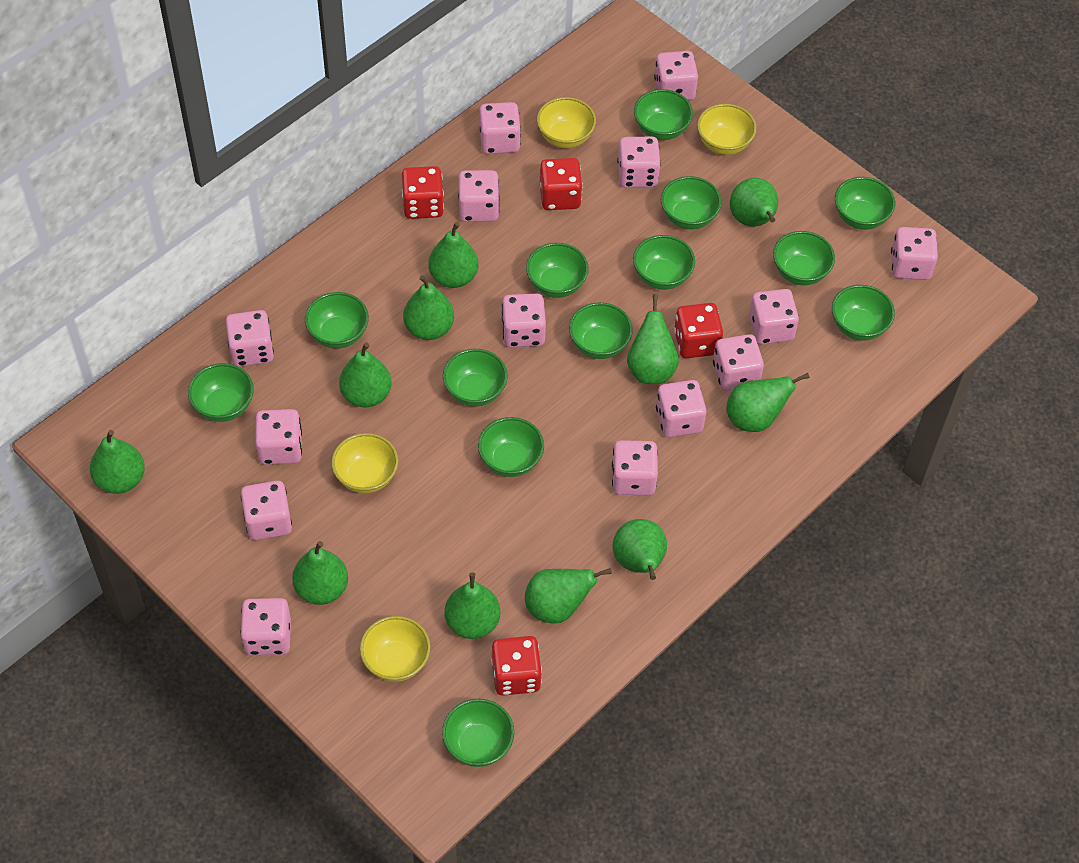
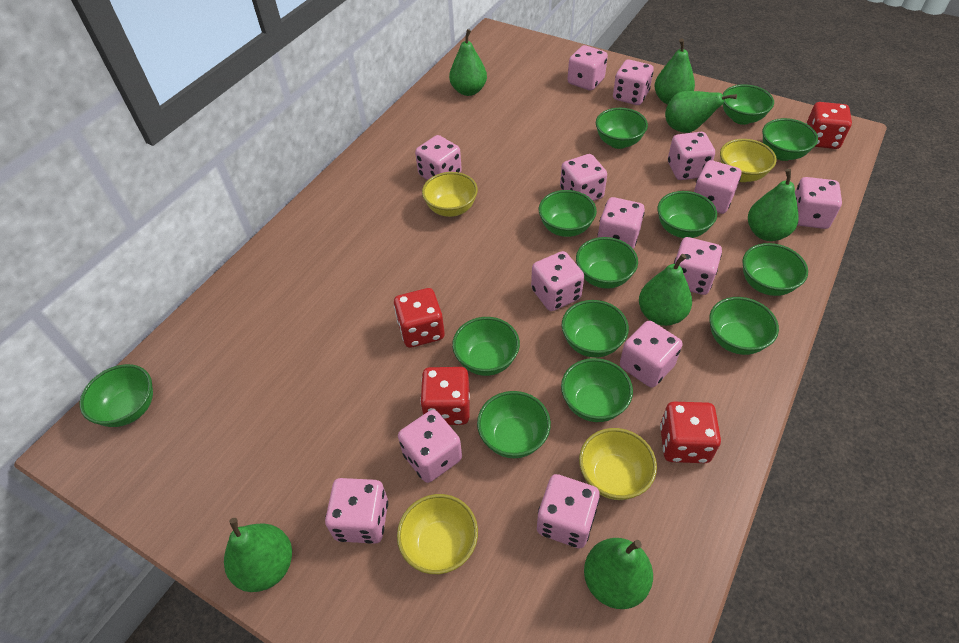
green pear: 11 -> 7

